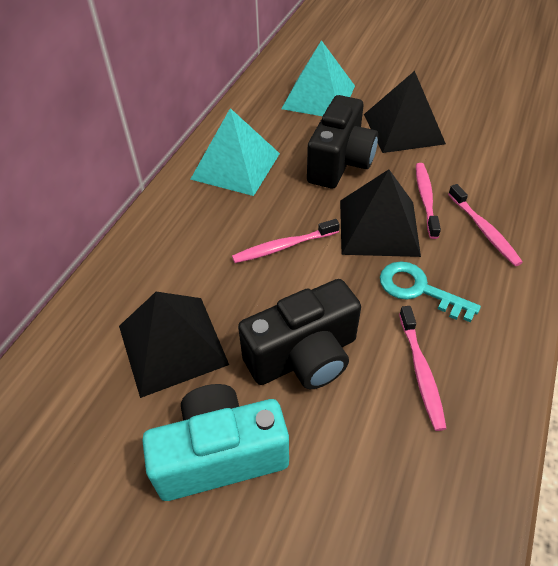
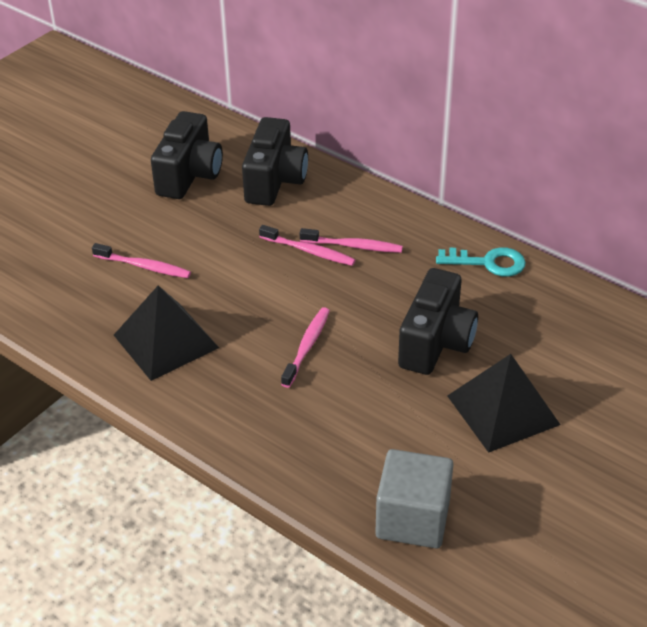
black camera: 2 -> 3
black pyramid: 3 -> 2
grey cube: 0 -> 1
turquoise camera: 1 -> 0
turquoise pyramid: 2 -> 0

